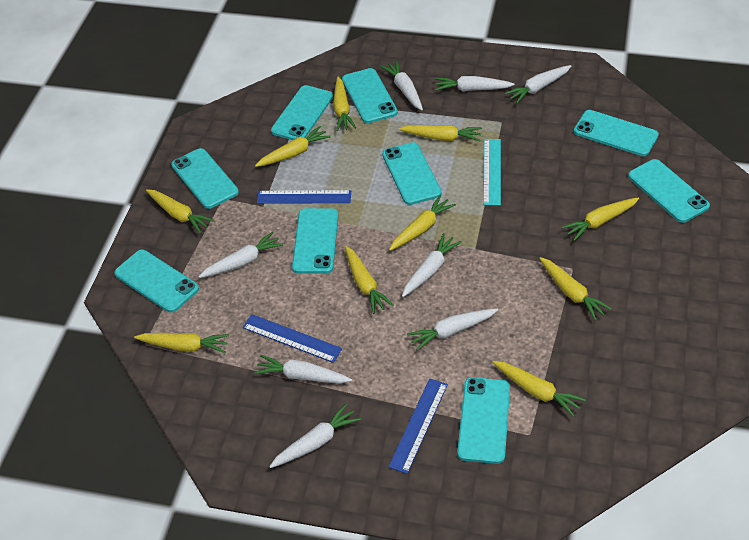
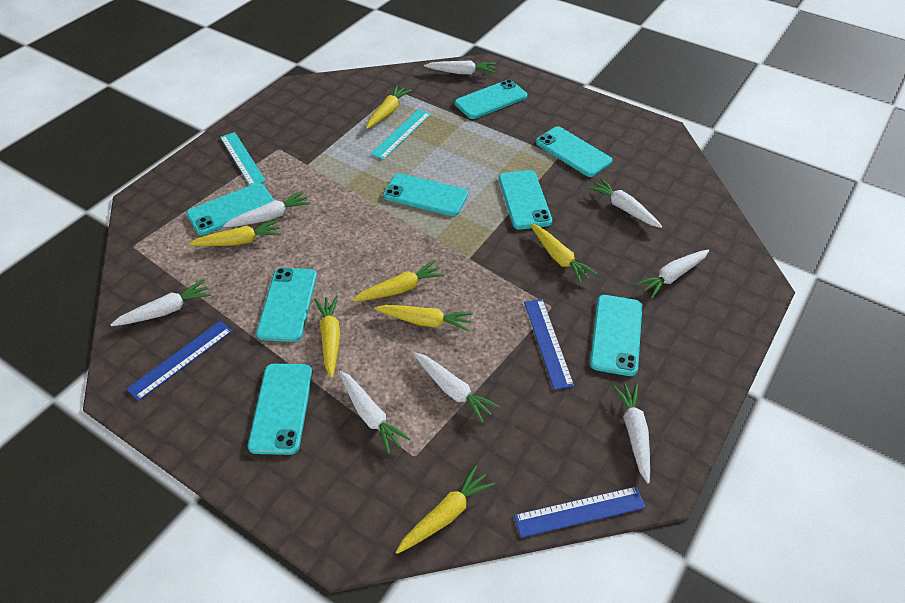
turquoise phone: 9 -> 8
turquoise ruler: 1 -> 2
yellow carrot: 10 -> 7

